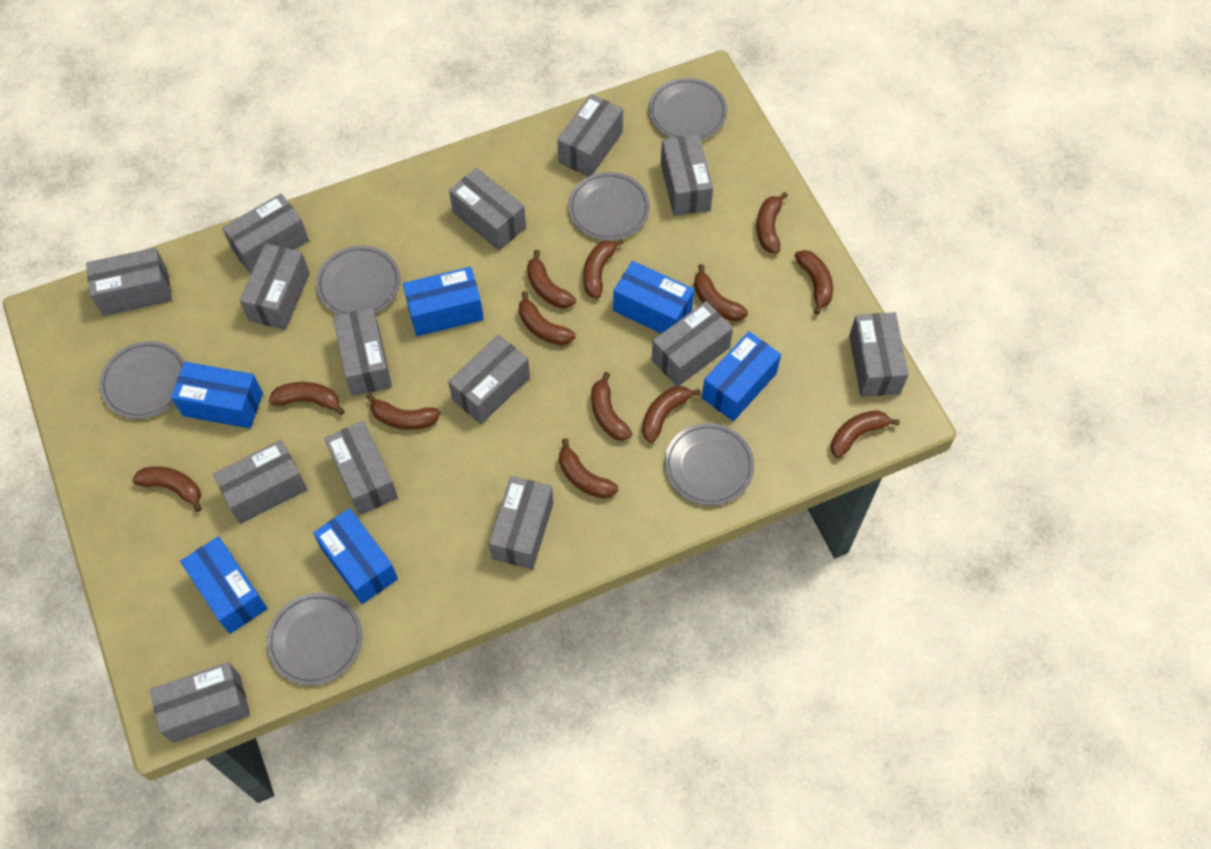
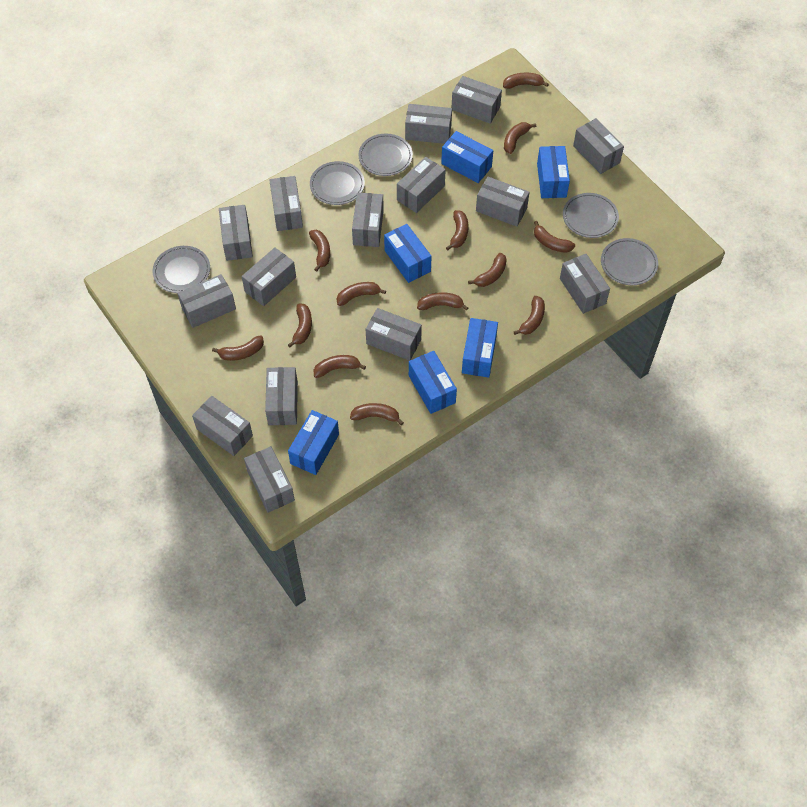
grey box: 14 -> 15
grey plate: 6 -> 5

